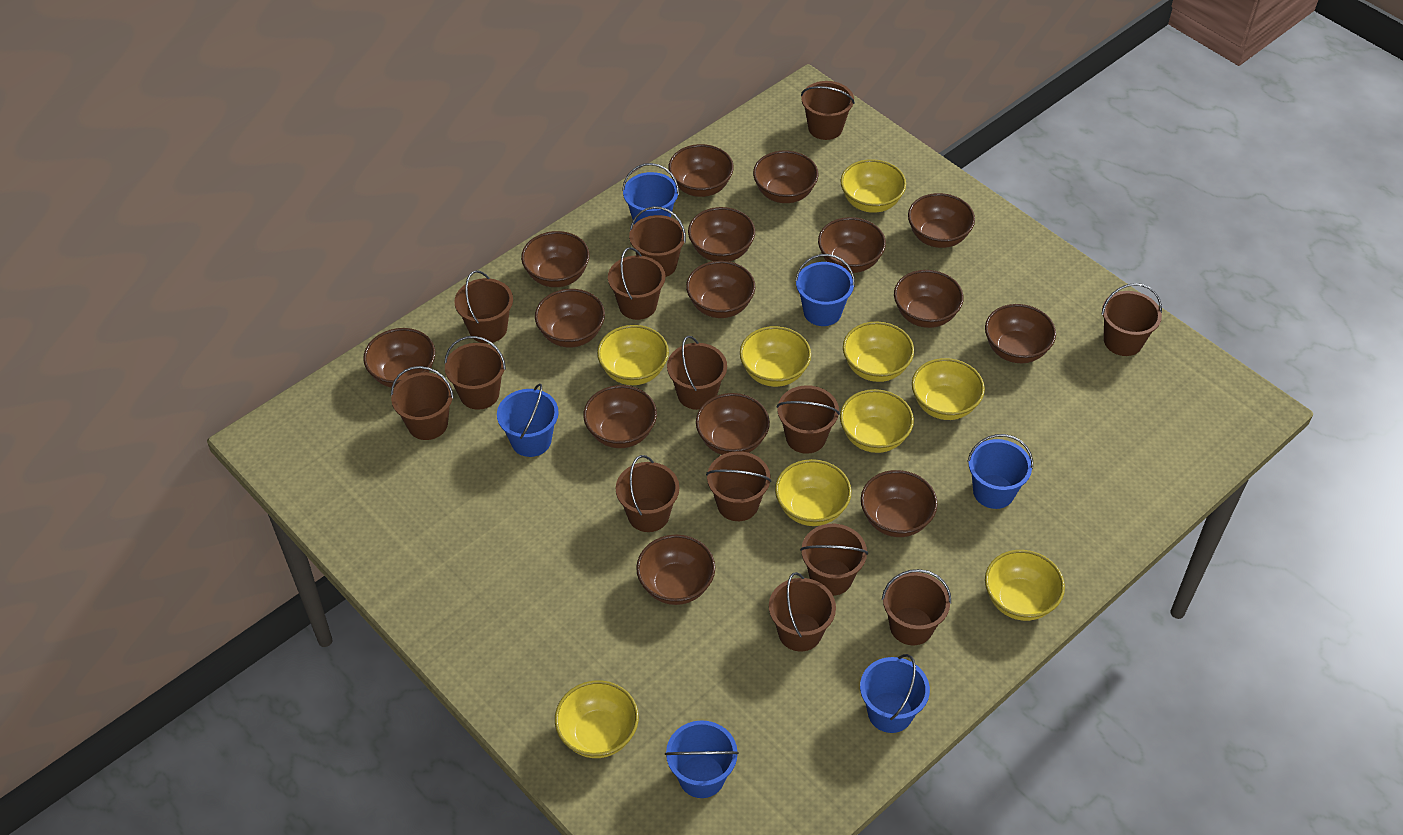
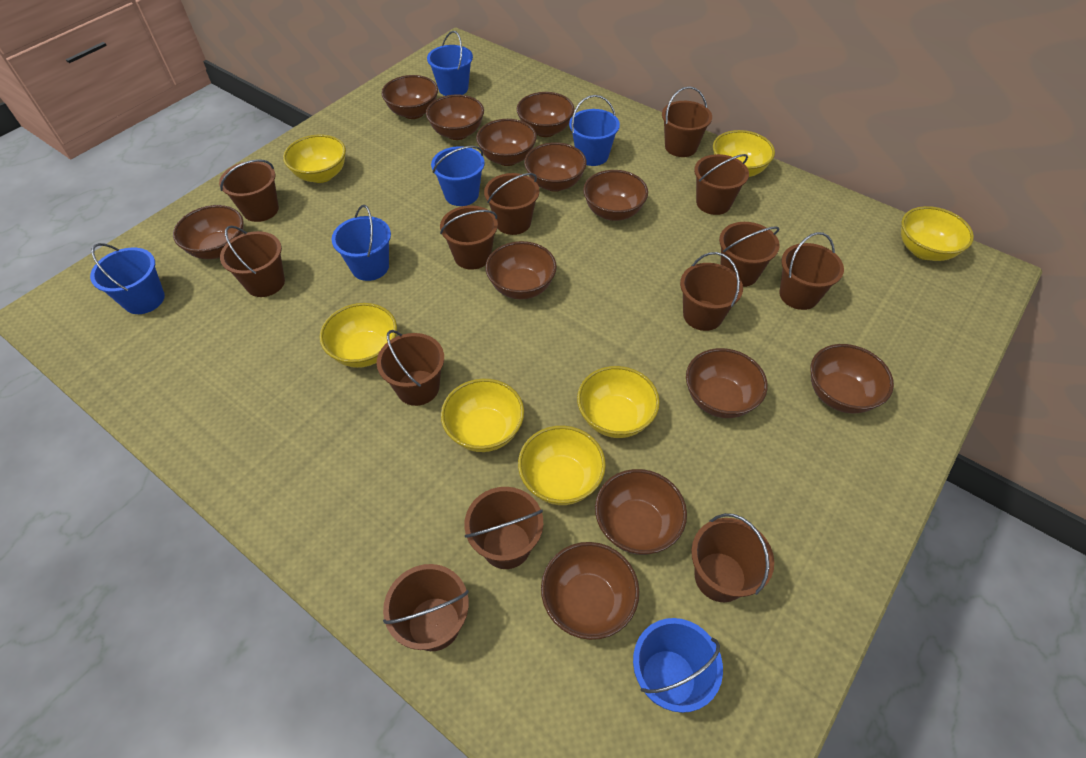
brown bowl: 15 -> 12
brown bucket: 14 -> 13
yellow bowl: 9 -> 7

